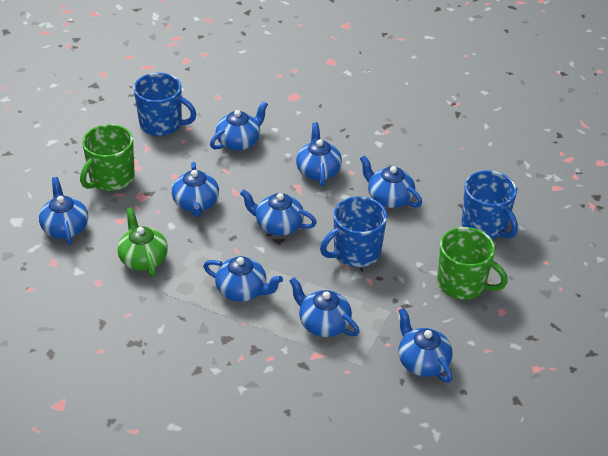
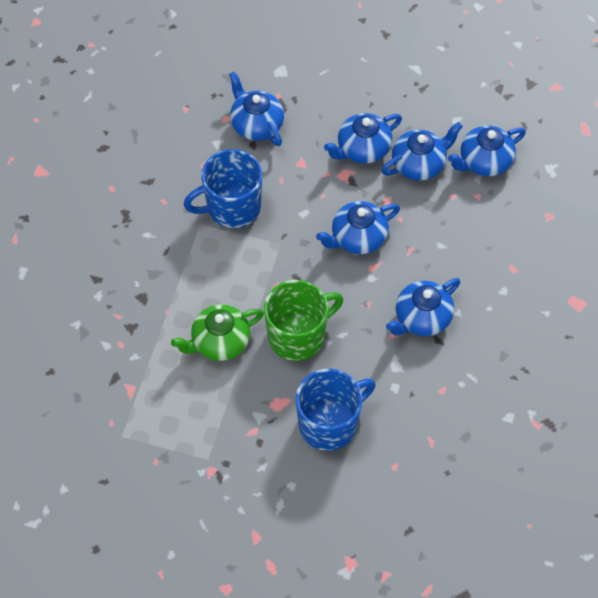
blue mug: 3 -> 2
blue teapot: 9 -> 6
green mug: 2 -> 1

